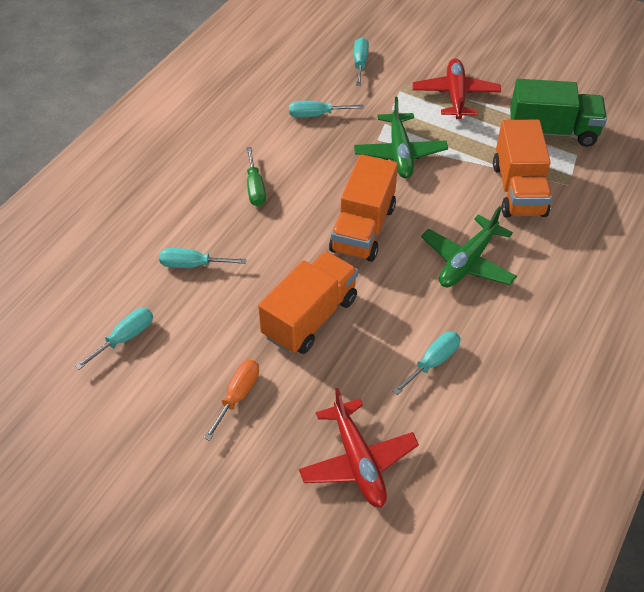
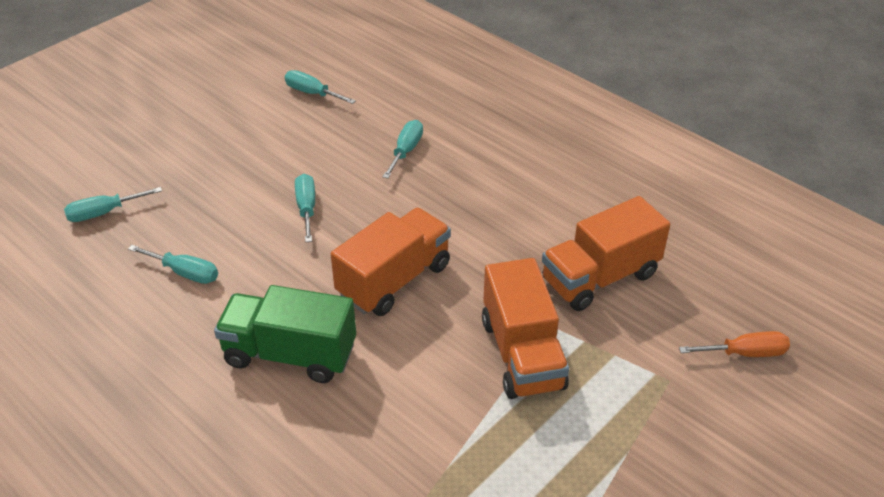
green plane: 2 -> 0
green screwdriver: 1 -> 0
red plane: 2 -> 0

